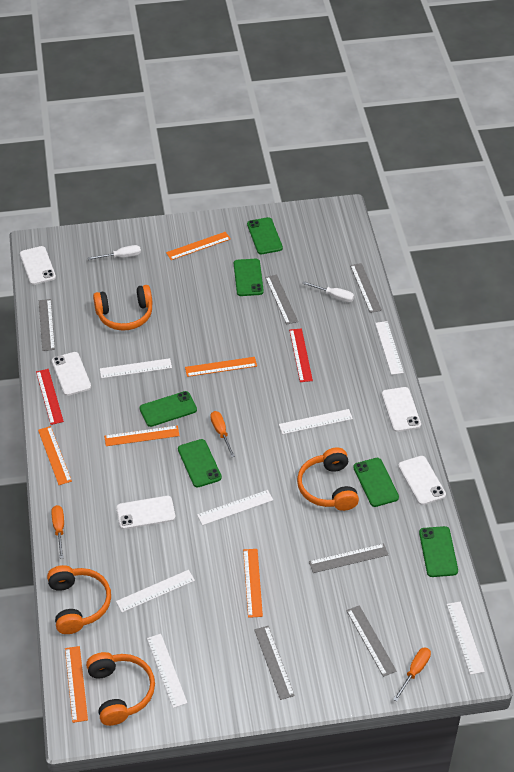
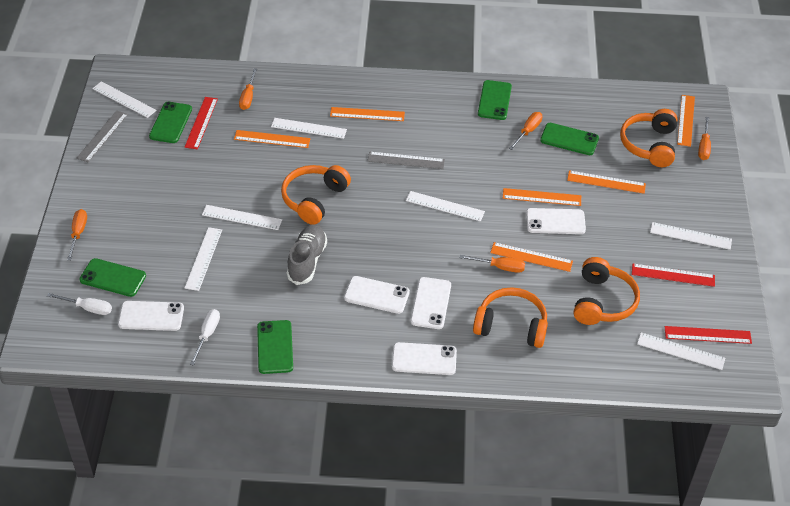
green phone: 6 -> 5
grey ruler: 6 -> 2
grey shoe: 0 -> 1
orange screwdriver: 3 -> 5
red ruler: 2 -> 3

